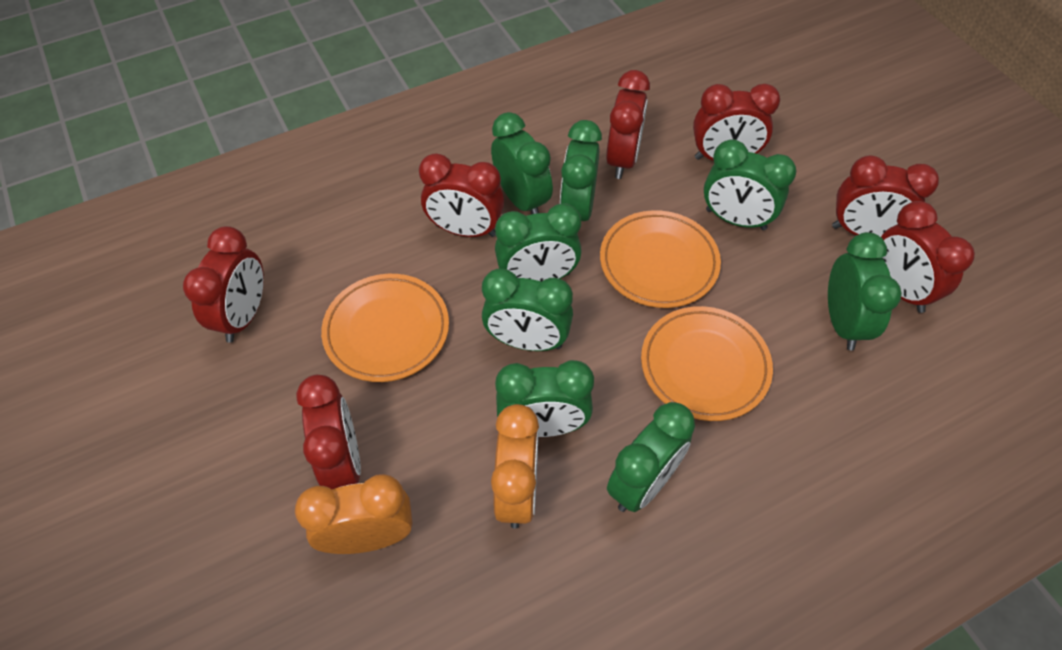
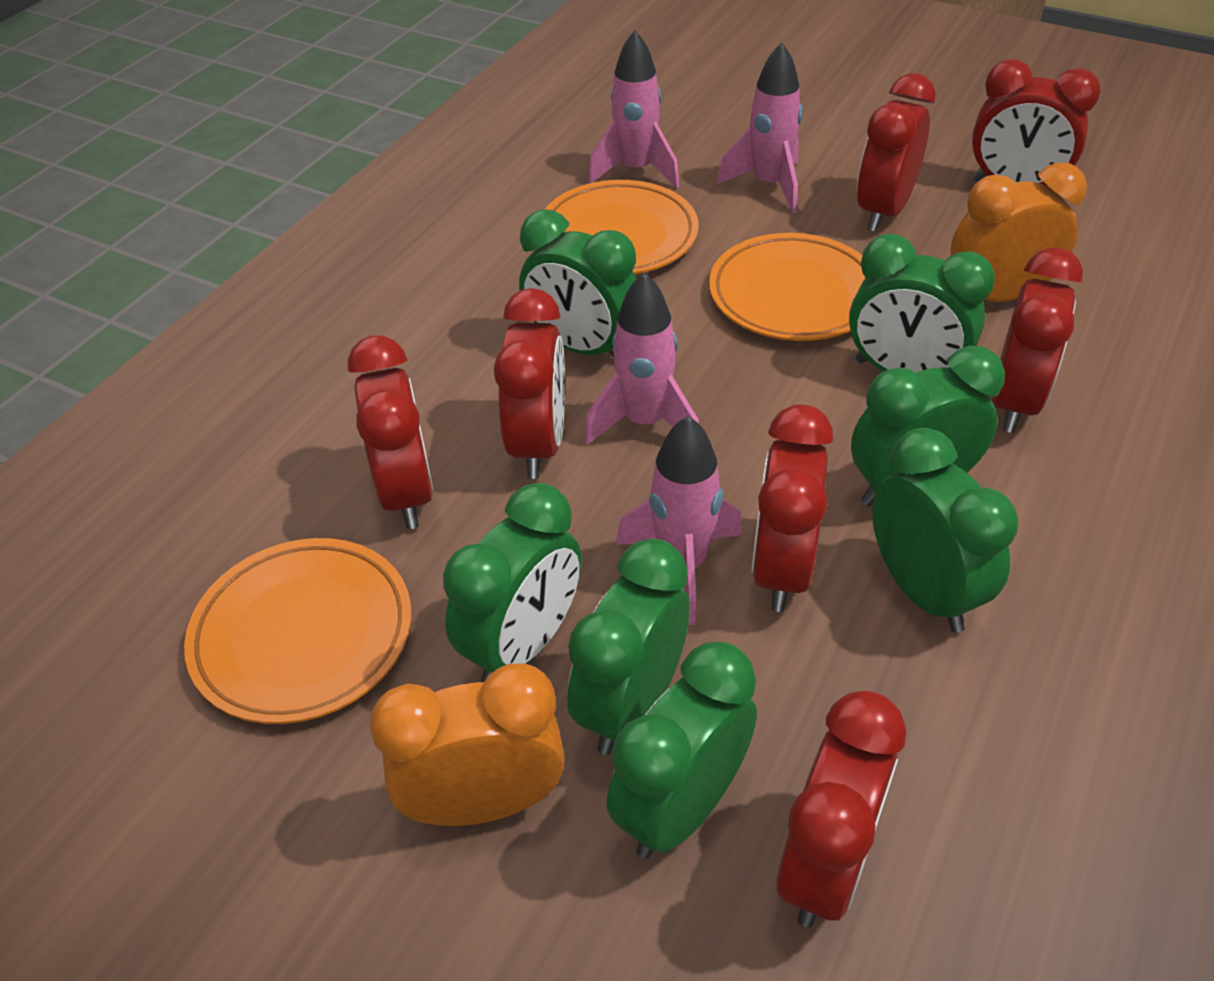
green clock: 8 -> 7
pink rocket: 0 -> 4

